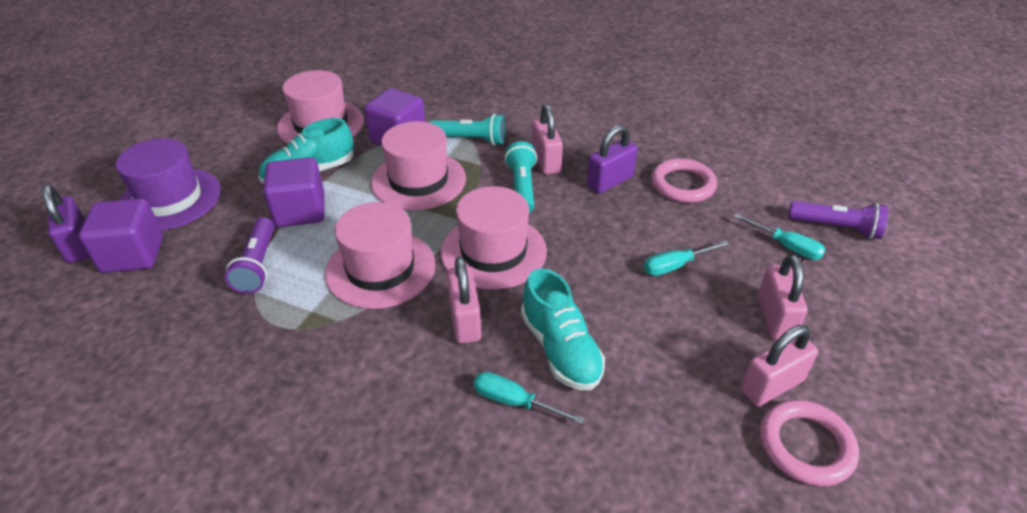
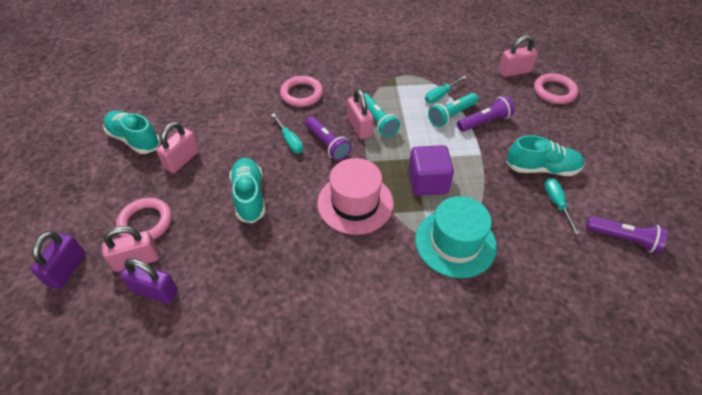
pink hat: 4 -> 1
pink ring: 2 -> 3
purple cube: 3 -> 1
purple flashlight: 2 -> 3
purple hat: 1 -> 0
turquoise hat: 0 -> 1
turquoise shoe: 2 -> 3

